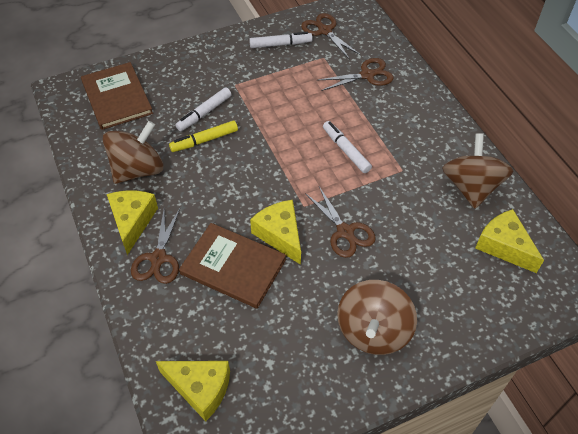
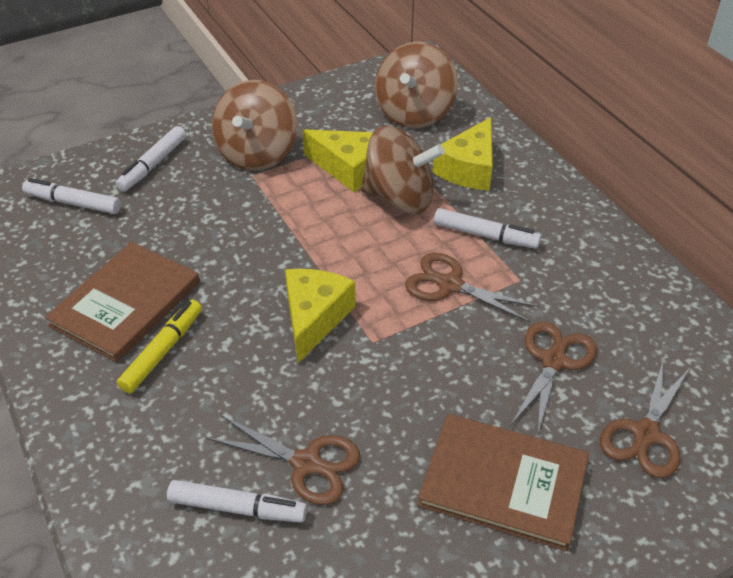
white marker: 3 -> 4
yellow cheese: 4 -> 3

